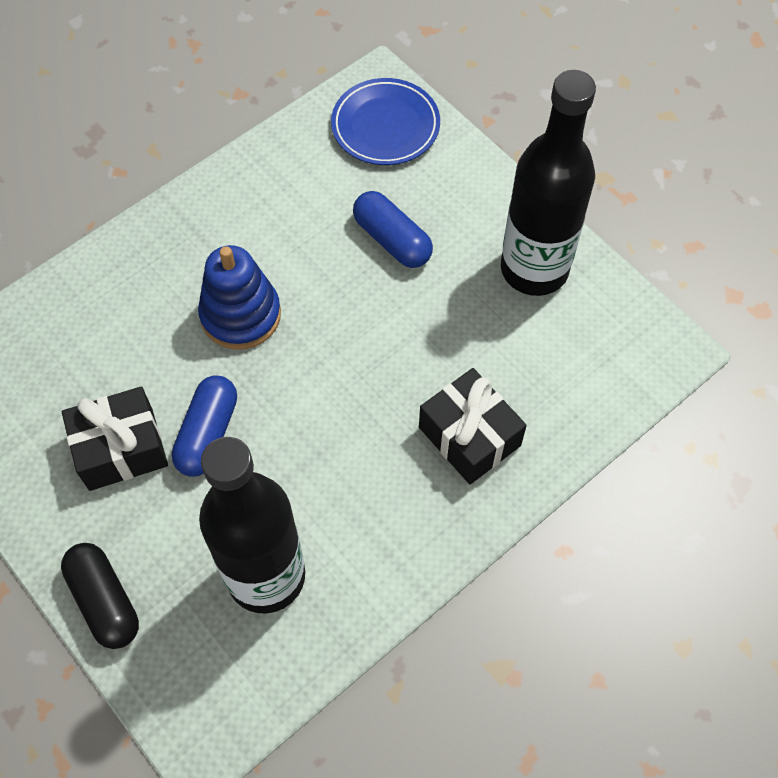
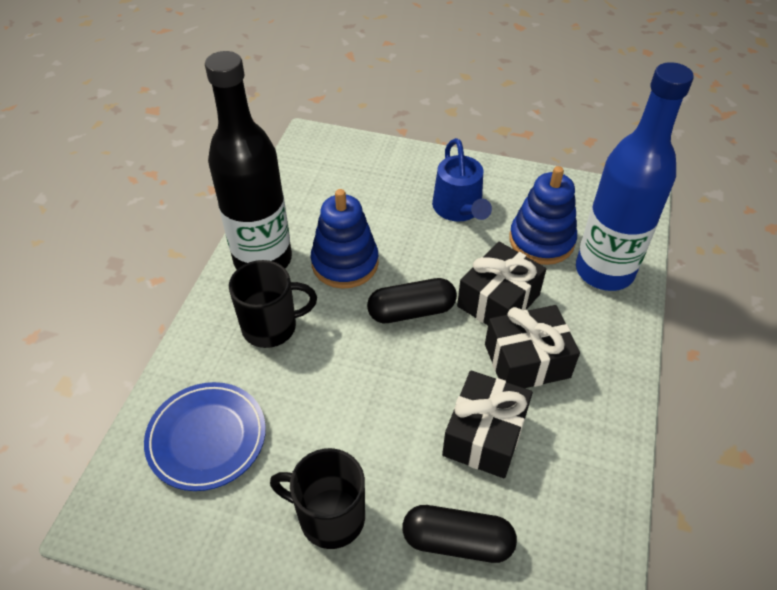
black bottle: 2 -> 1
black capsule: 1 -> 2
black gift: 2 -> 3
black mug: 0 -> 2
blue bottle: 0 -> 1
blue capsule: 2 -> 0
blue stacking toy: 1 -> 2
blue watering can: 0 -> 1

